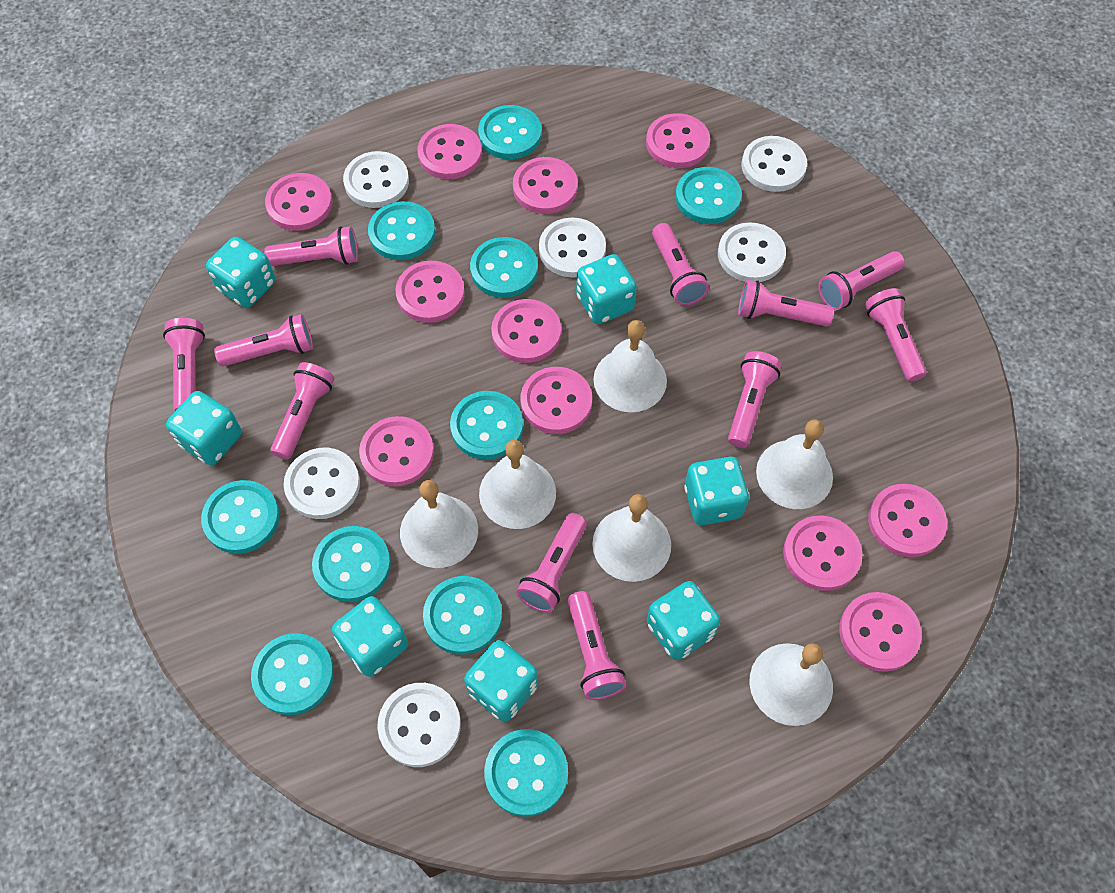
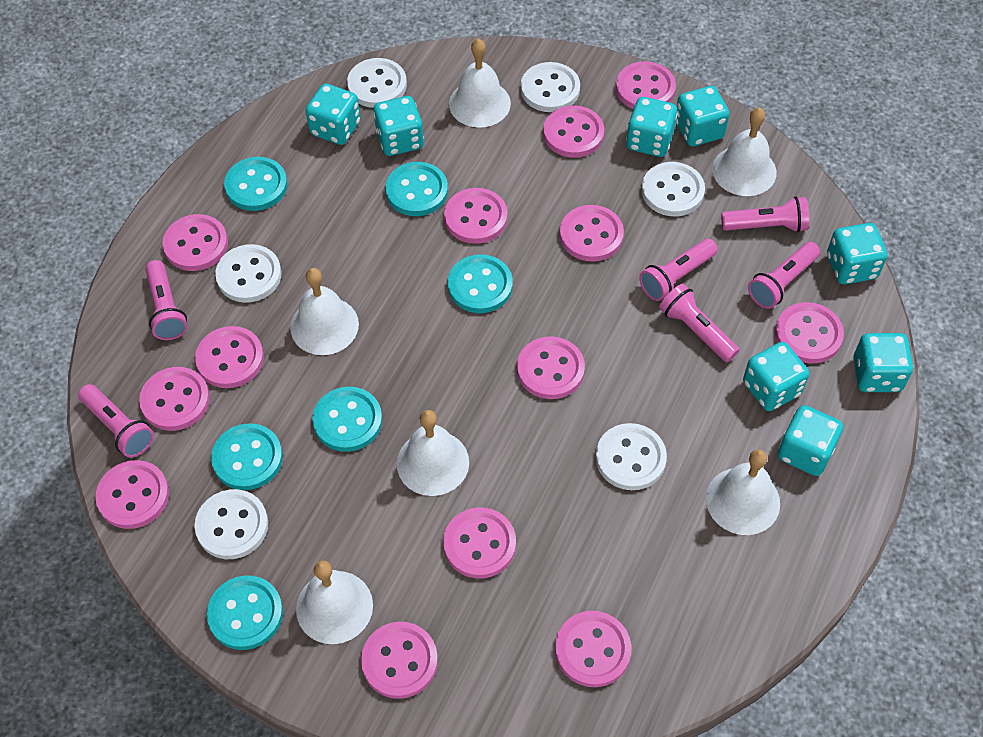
pink button: 11 -> 13
pink flashlight: 11 -> 6
turquoise button: 10 -> 6
turquoise dice: 7 -> 8

